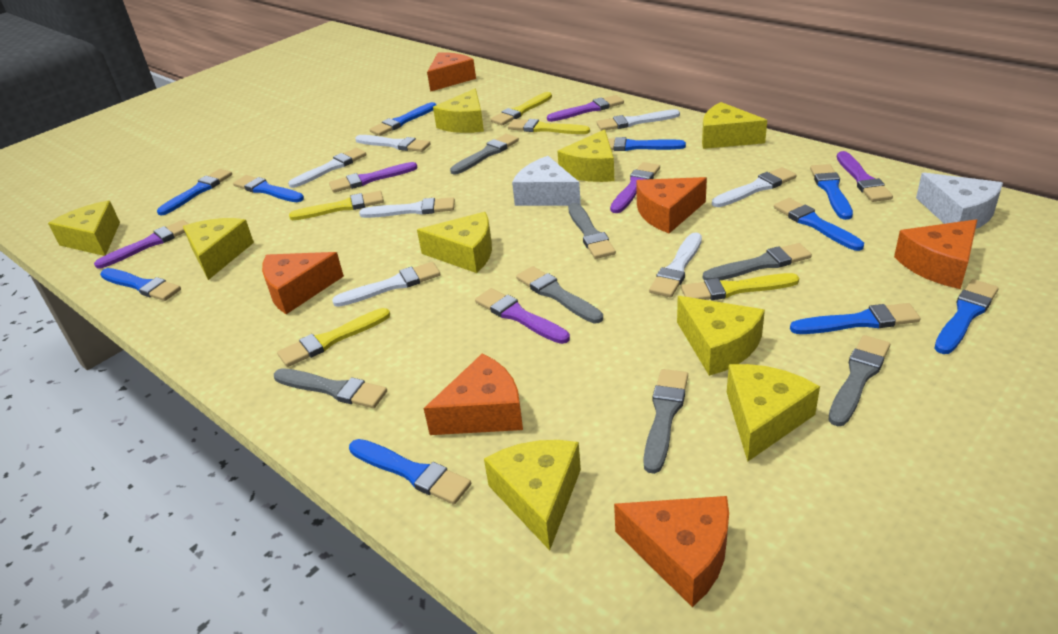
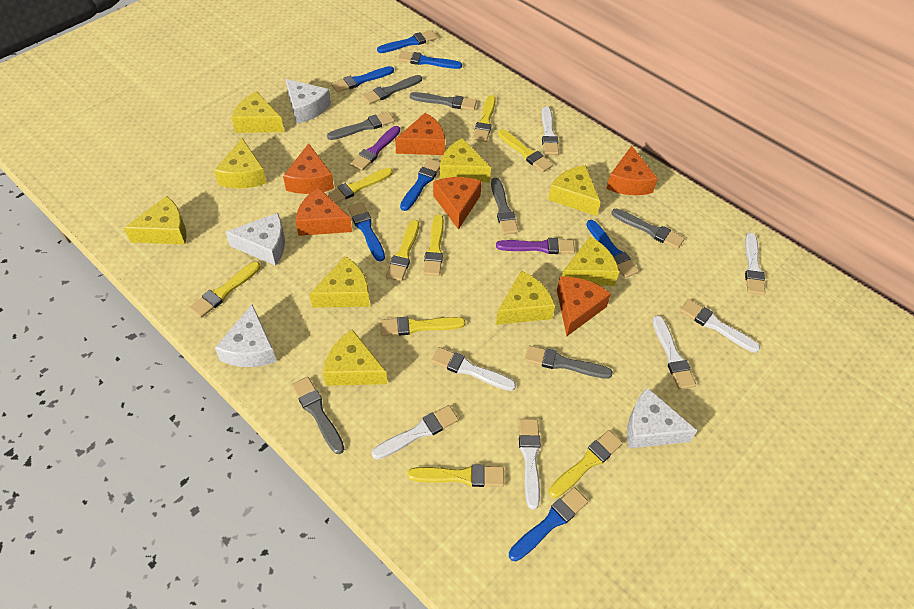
blue brush: 10 -> 7
purple brush: 6 -> 2
white cheese: 2 -> 4
yellow brush: 5 -> 9

